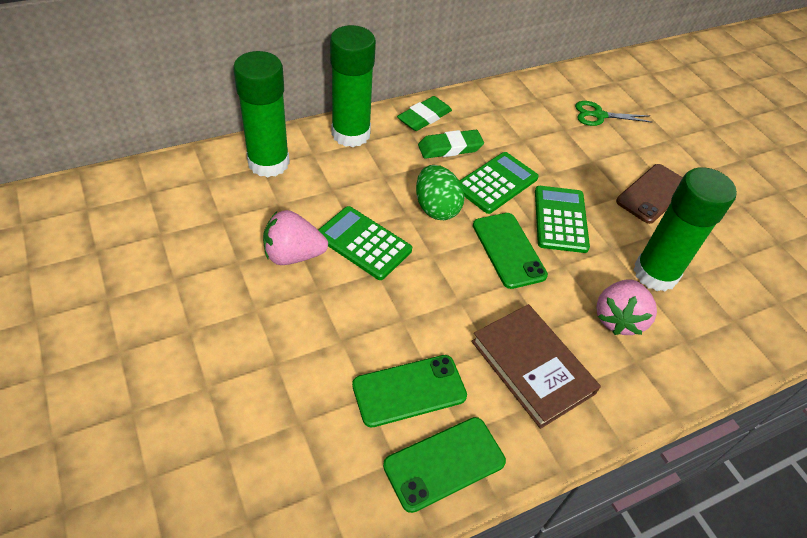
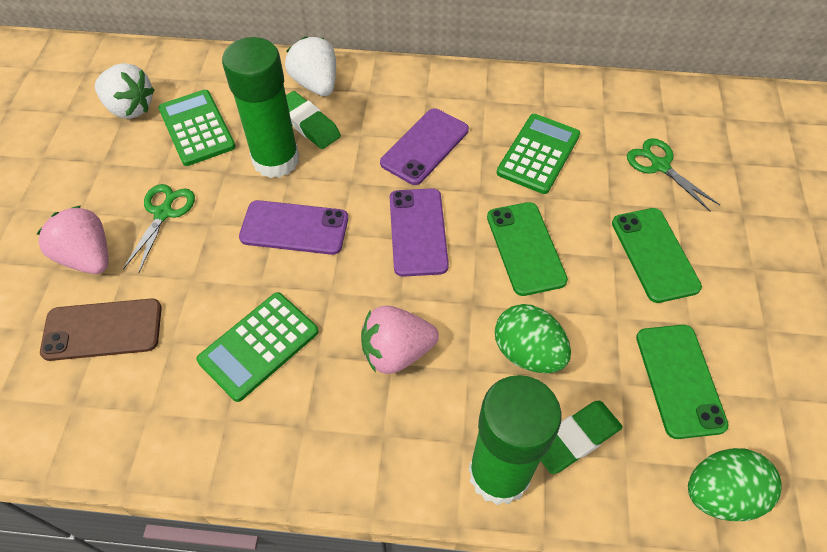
brown book: 1 -> 0
green egg: 1 -> 2
green glue stick: 3 -> 2
green scissors: 1 -> 2
purple phone: 0 -> 3
white strawberry: 0 -> 2

